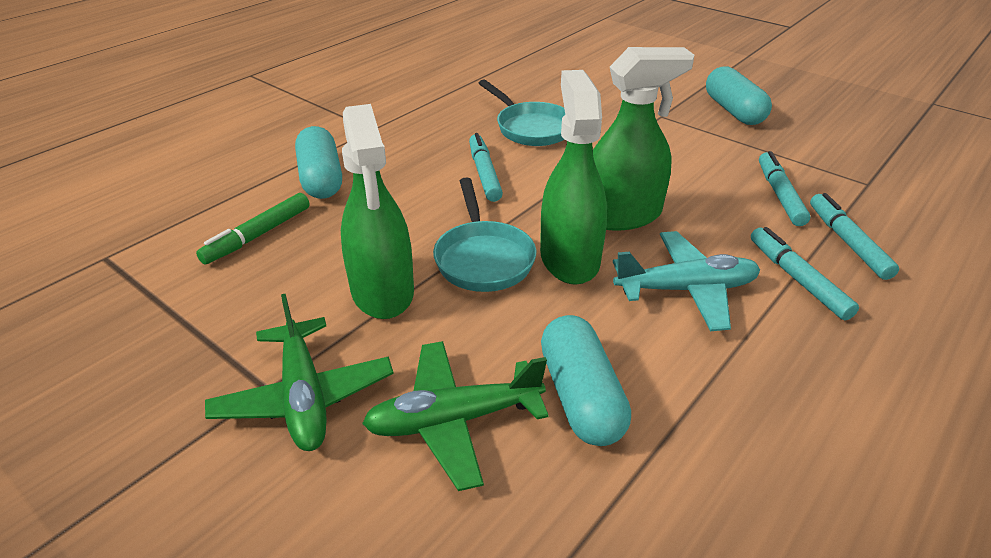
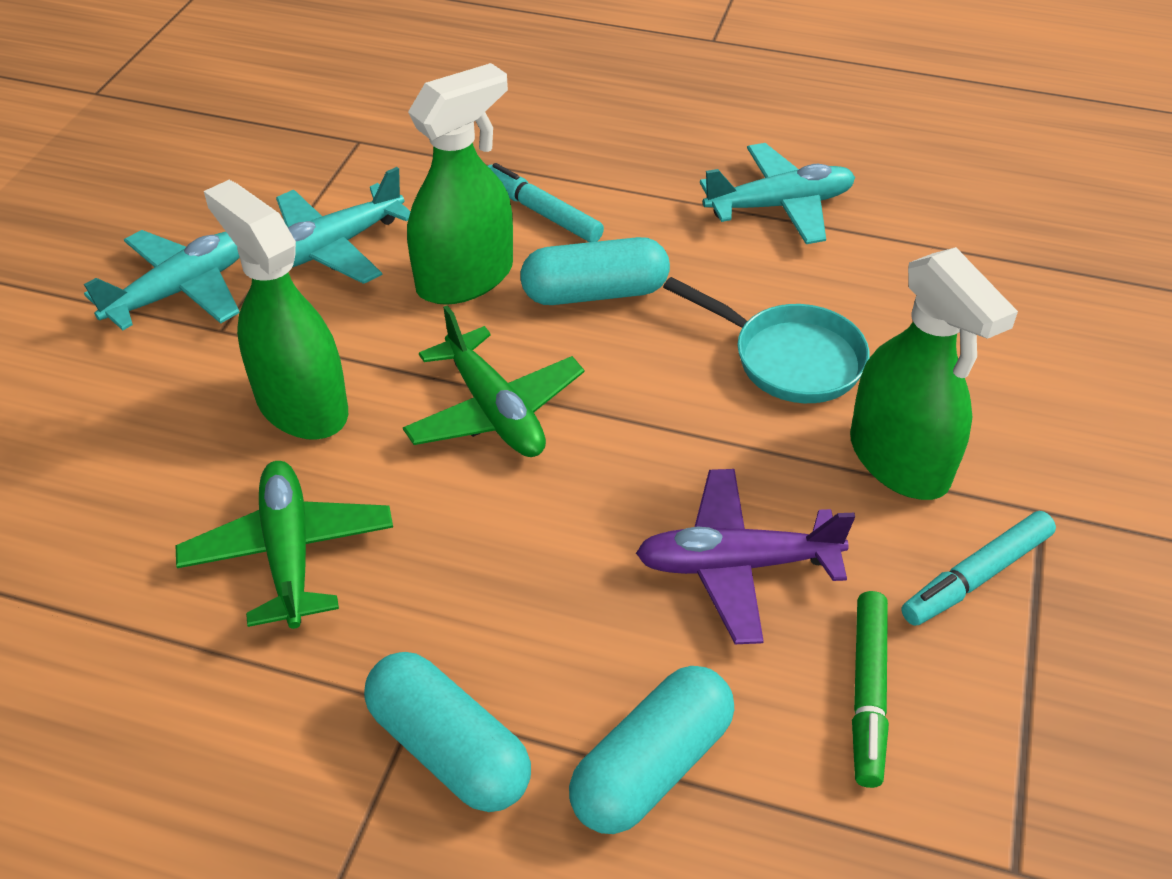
purple plane: 0 -> 1
turquoise marker: 4 -> 2
turquoise pan: 2 -> 1
turquoise plane: 1 -> 3

